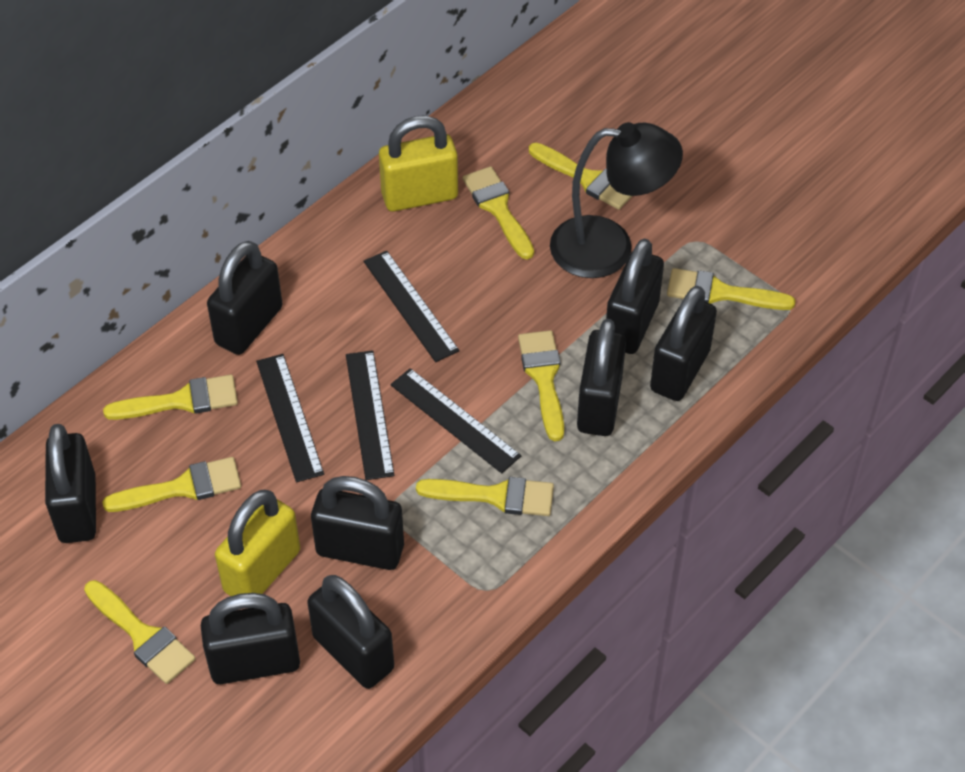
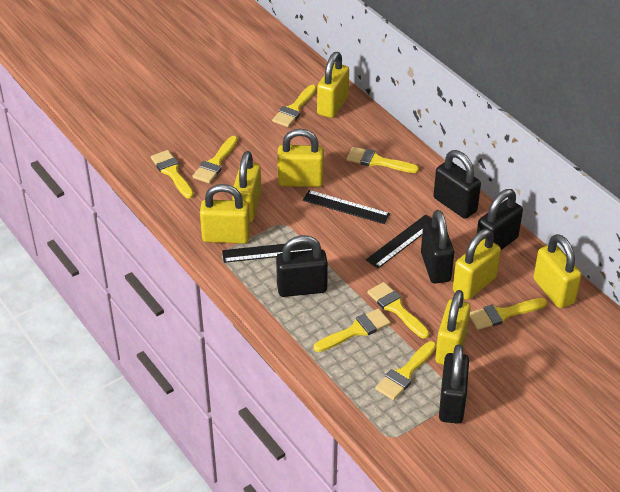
black lamp: 1 -> 0
black padlock: 8 -> 5
black ruler: 4 -> 3
yellow padlock: 2 -> 7

